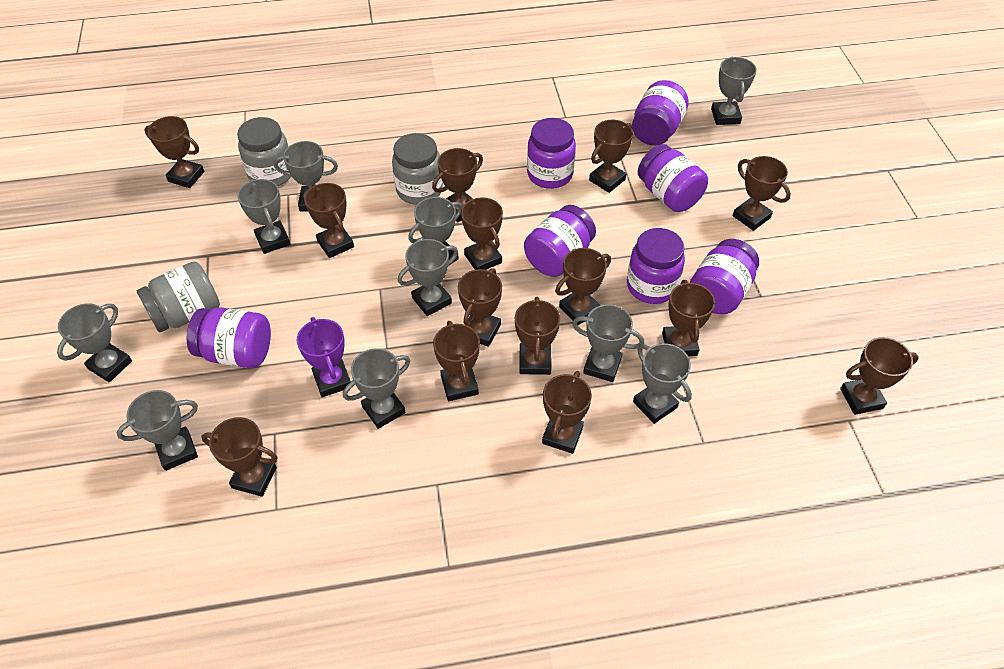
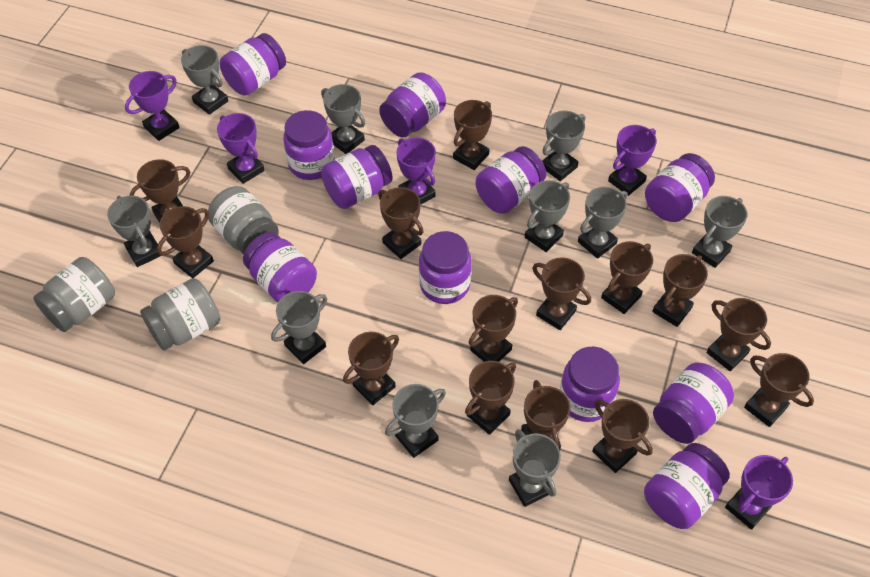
purple jar: 7 -> 11
purple trophy: 1 -> 5

